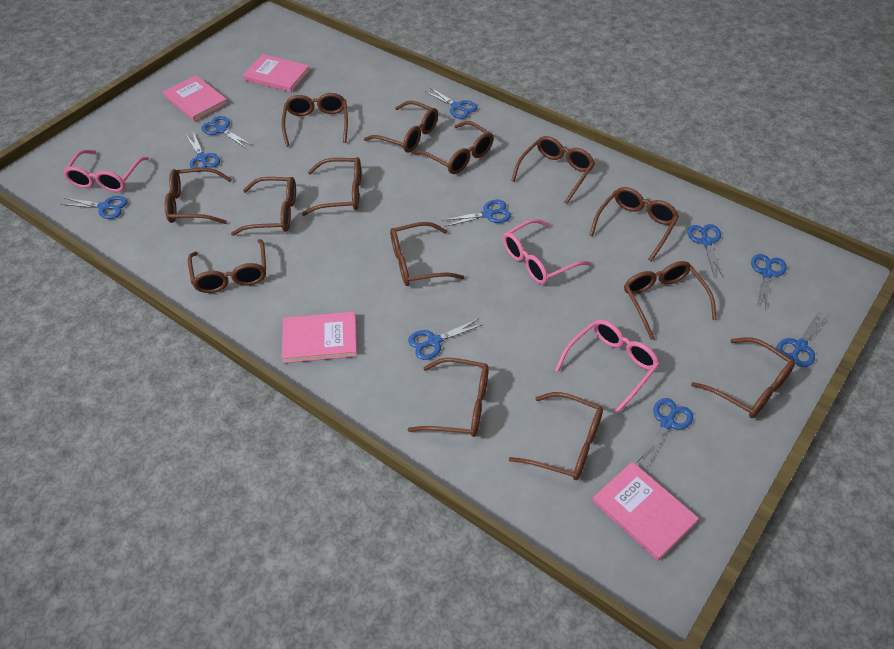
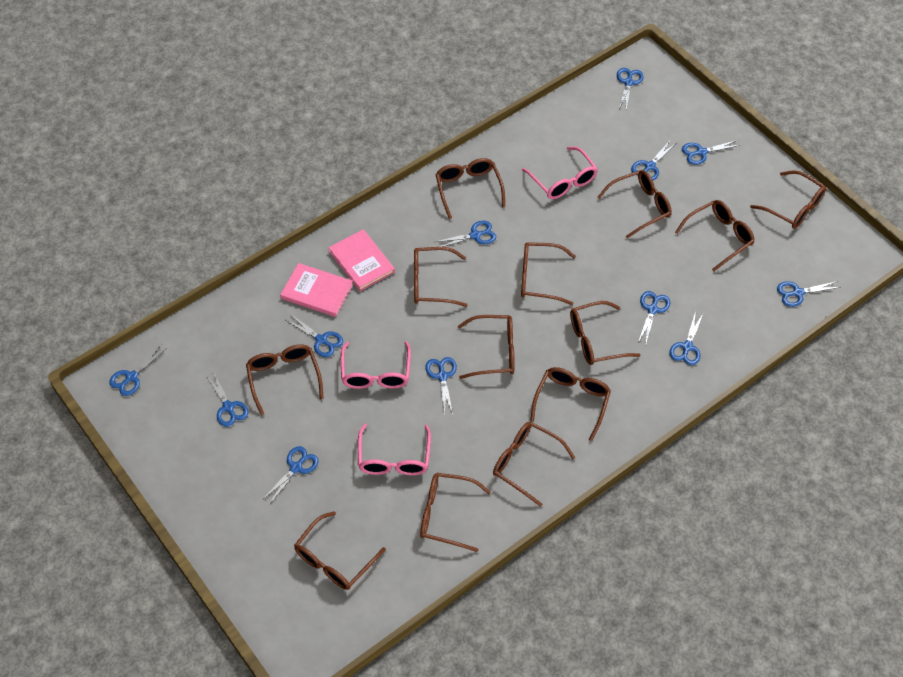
blue scissors: 10 -> 12
brown glasses: 14 -> 13
pink book: 4 -> 2

